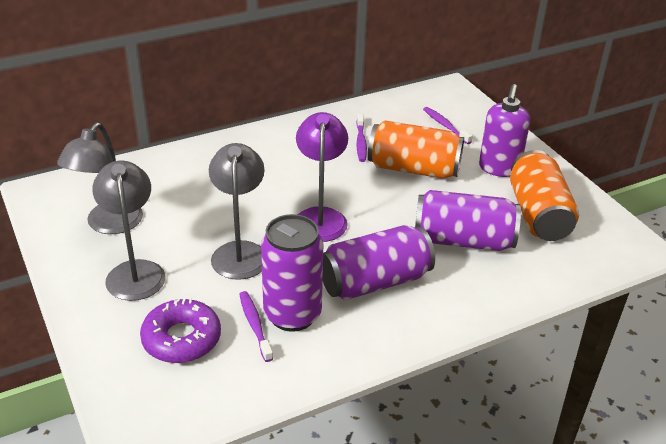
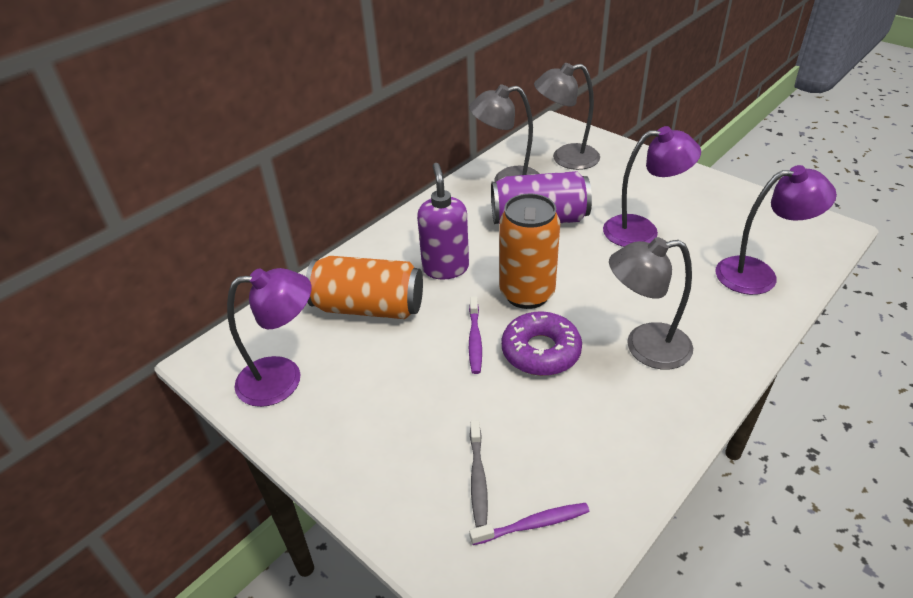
grey toothbrush: 0 -> 1
purple can: 3 -> 1
purple lamp: 1 -> 3
purple toothbrush: 3 -> 2

